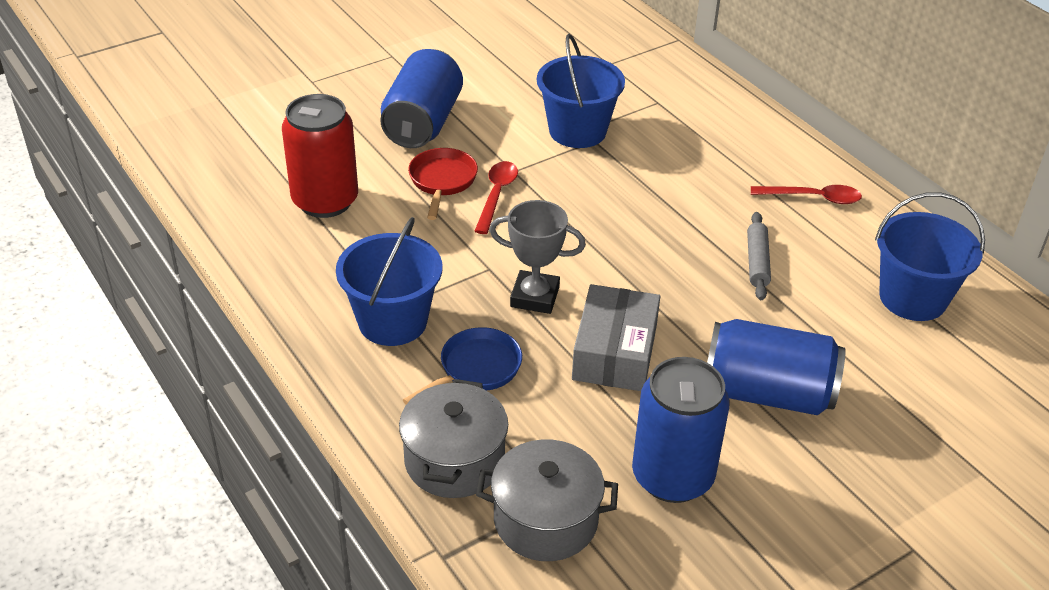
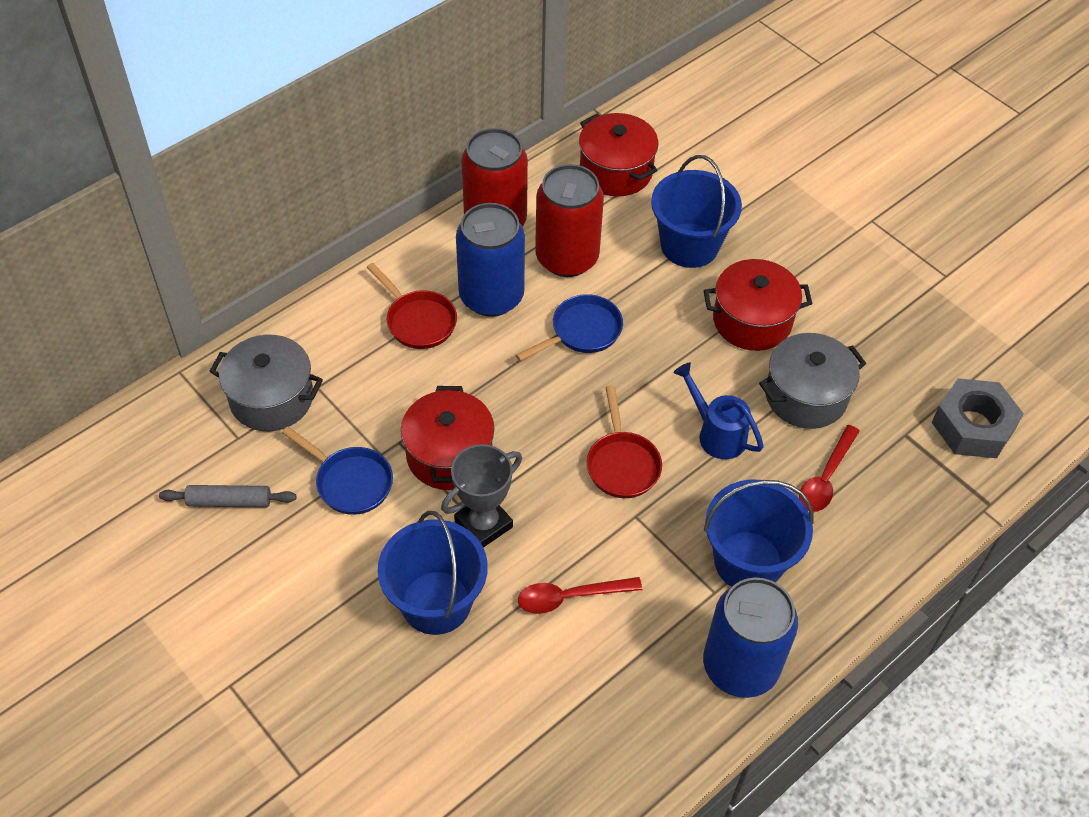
blue can: 3 -> 2
blue pan: 1 -> 2
blue watering can: 0 -> 1
grey box: 1 -> 0
grey nut: 0 -> 1
red can: 1 -> 2
red pan: 1 -> 2
red pot: 0 -> 3

